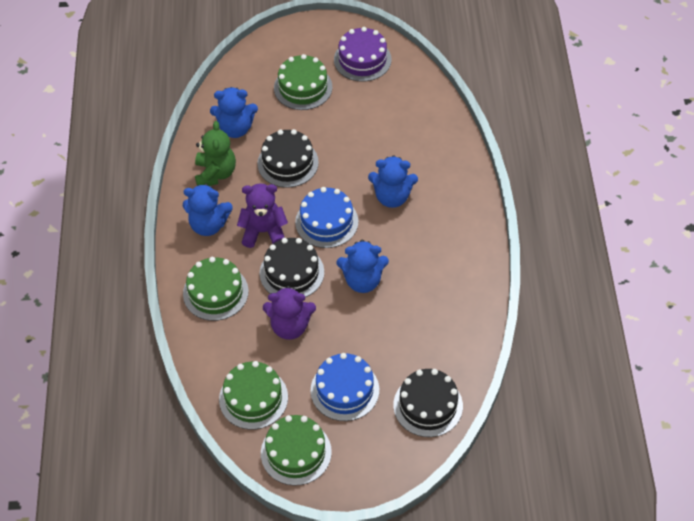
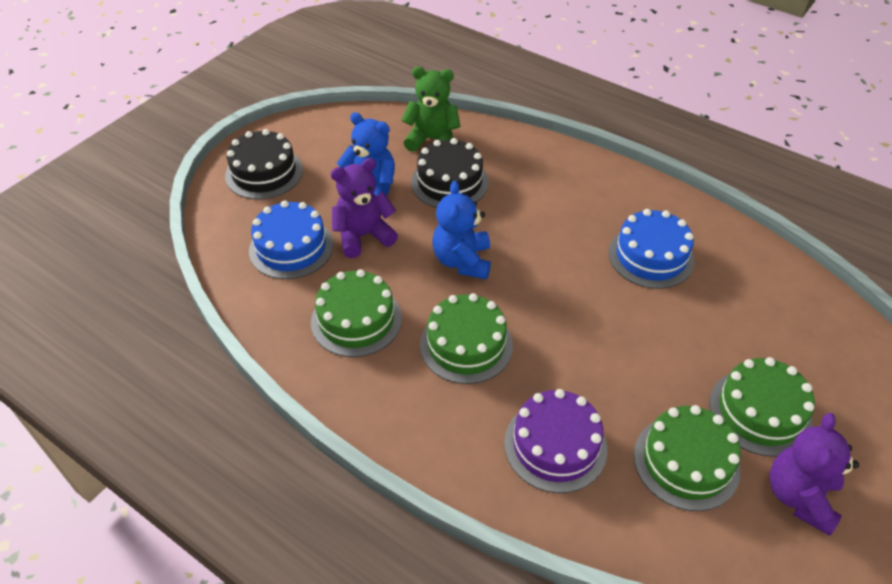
black cake: 3 -> 2
blue teddy bear: 4 -> 2

